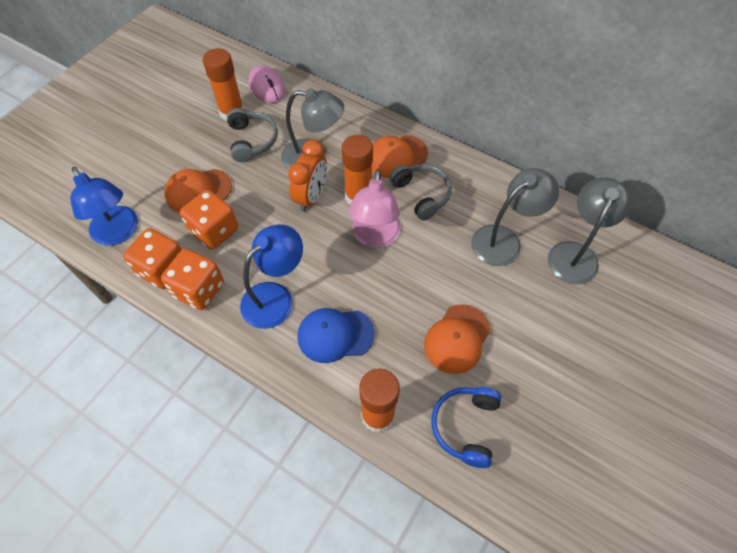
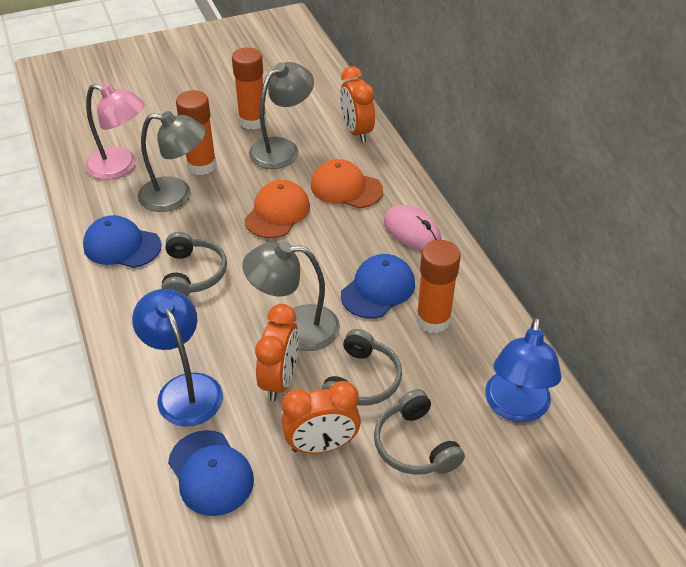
blue cap: 1 -> 3
blue headphones: 1 -> 0
grey headphones: 2 -> 3
orange cap: 3 -> 2
orange clock: 1 -> 3
orange dice: 3 -> 0

